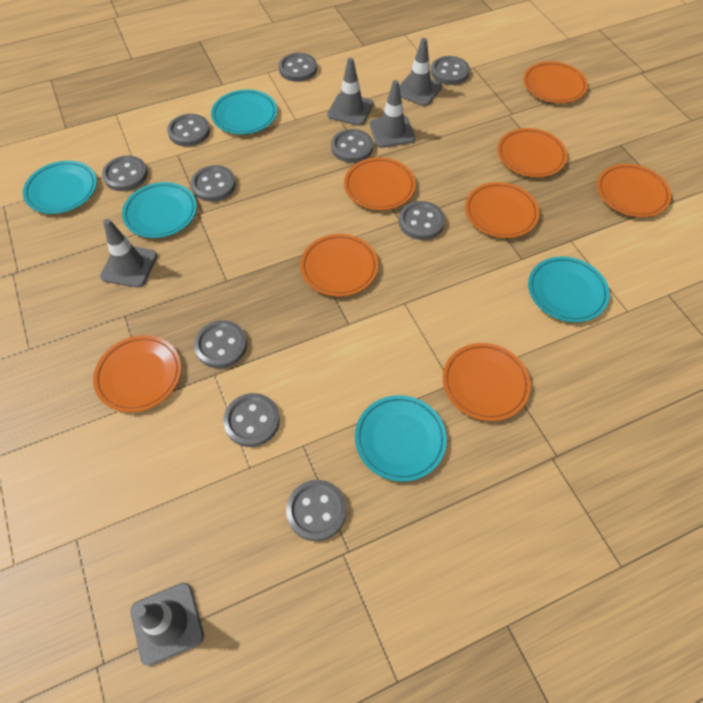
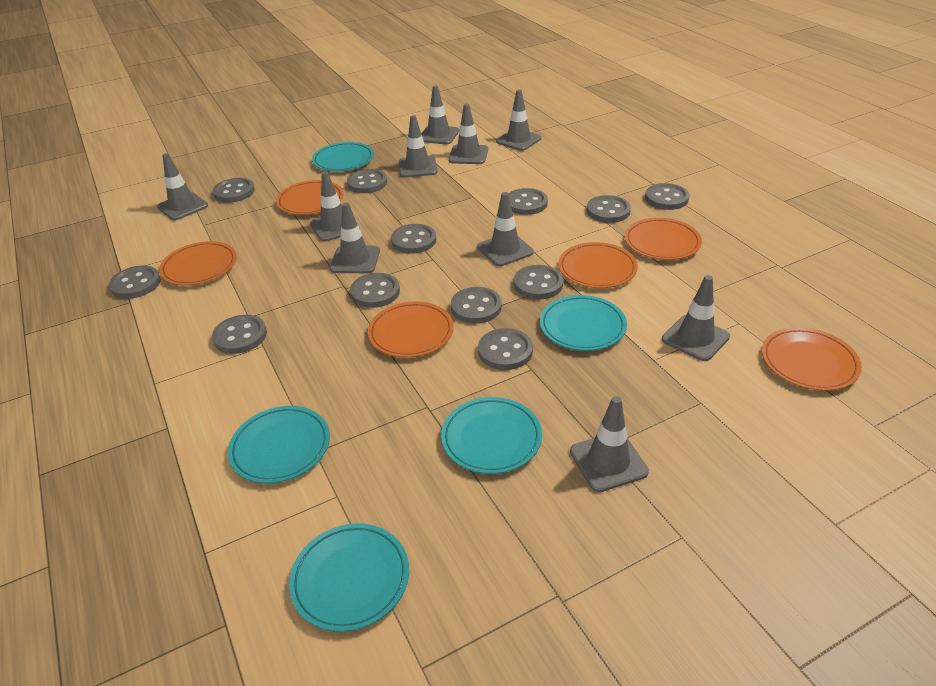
grey button: 10 -> 12
grey traffic cone: 5 -> 10
orange plate: 8 -> 6

